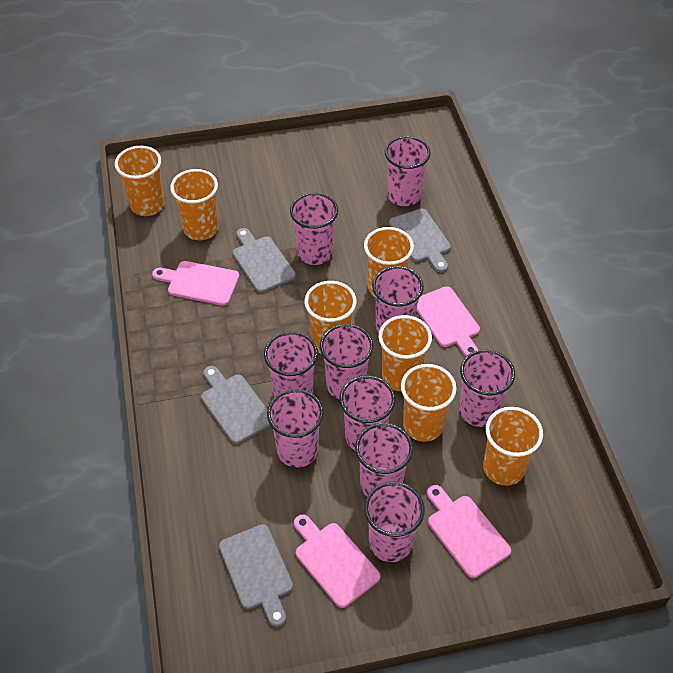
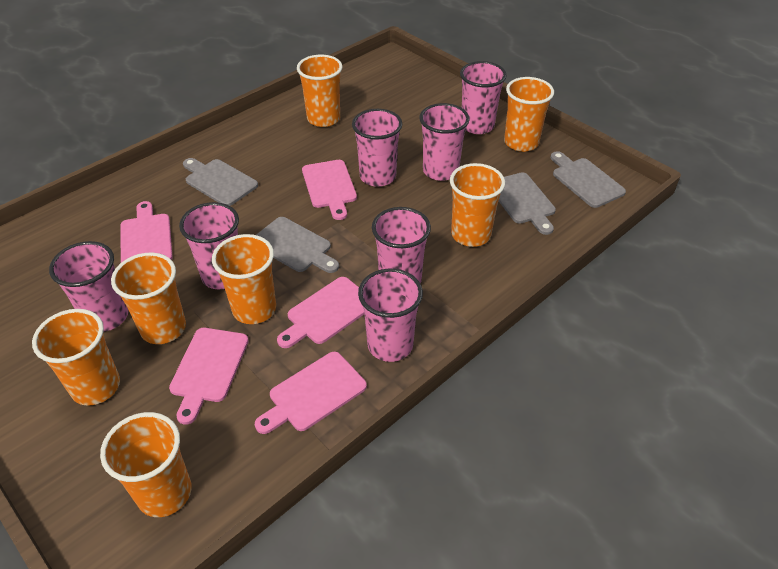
pink cup: 10 -> 7
pink cutting board: 4 -> 5

